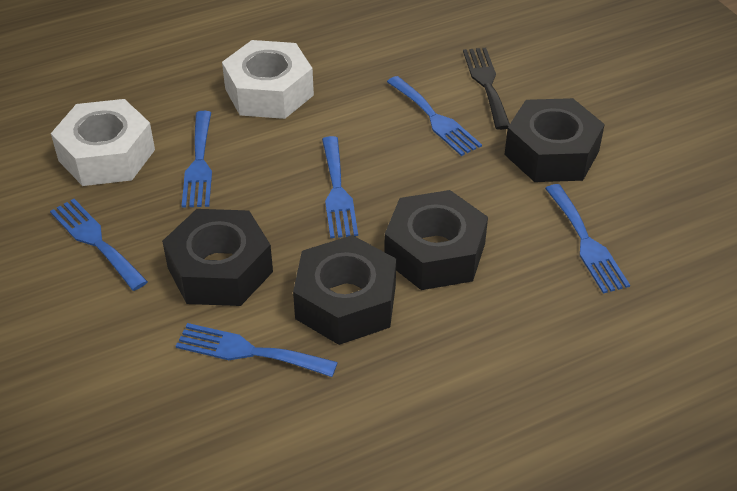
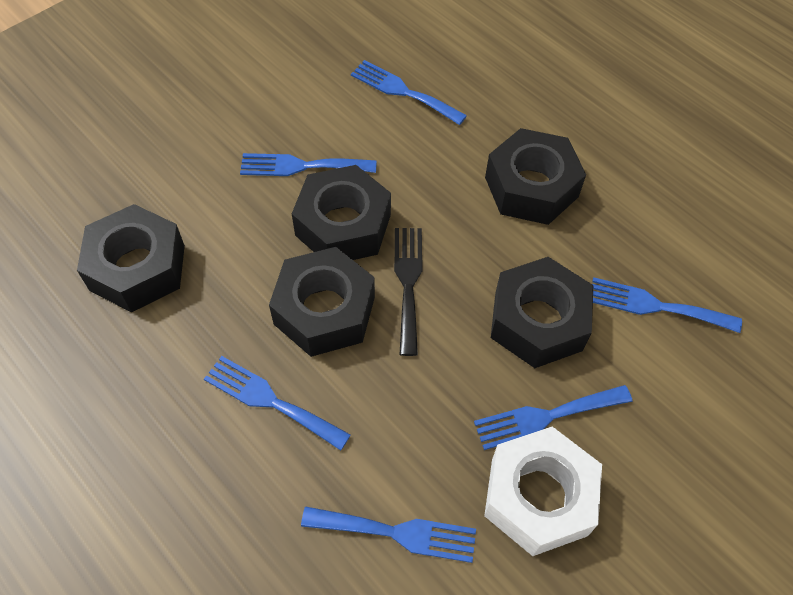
black nut: 4 -> 5
white nut: 2 -> 1

